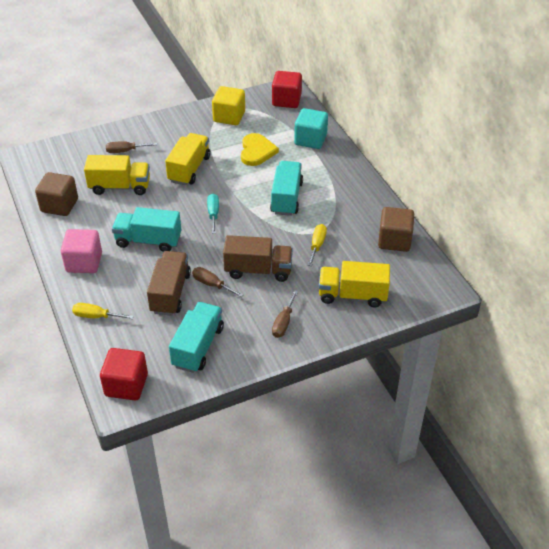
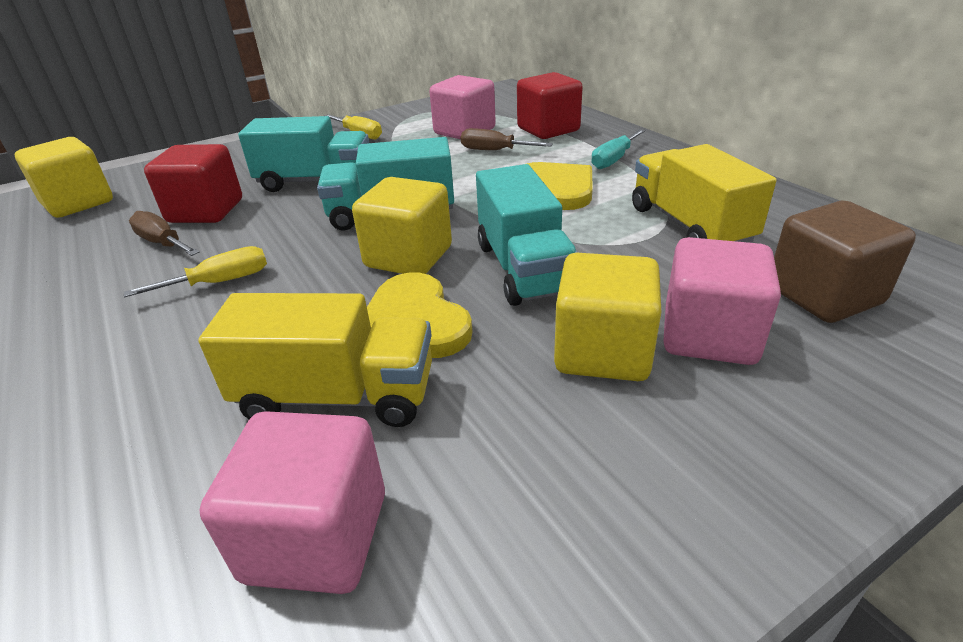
brown cube: 2 -> 1
brown screwdriver: 3 -> 2
brown truck: 2 -> 0
pink cube: 1 -> 3
turquoise cube: 1 -> 0
yellow cube: 1 -> 3
yellow heart: 1 -> 2
yellow truck: 3 -> 2

